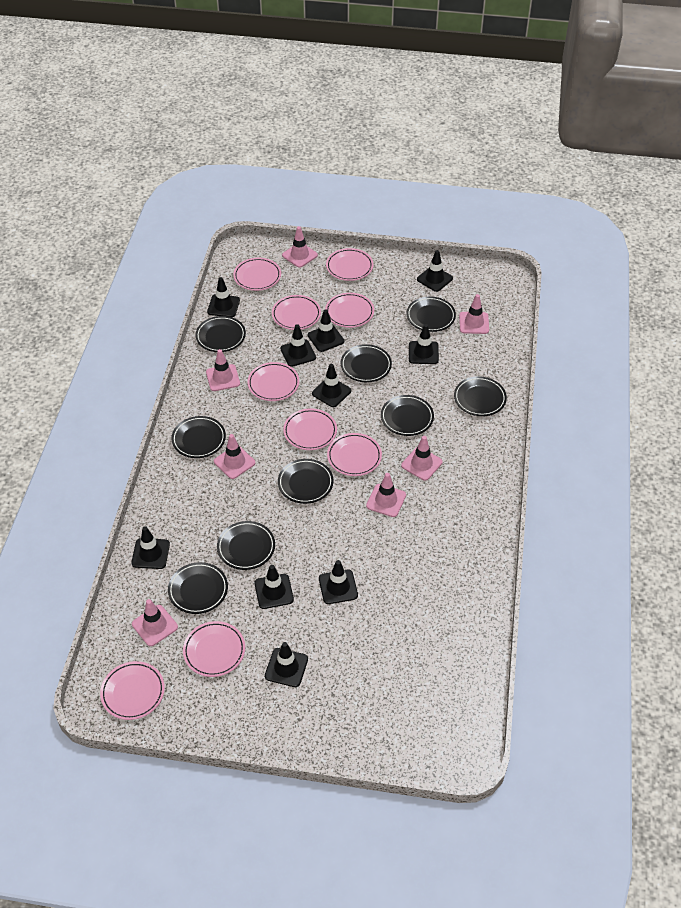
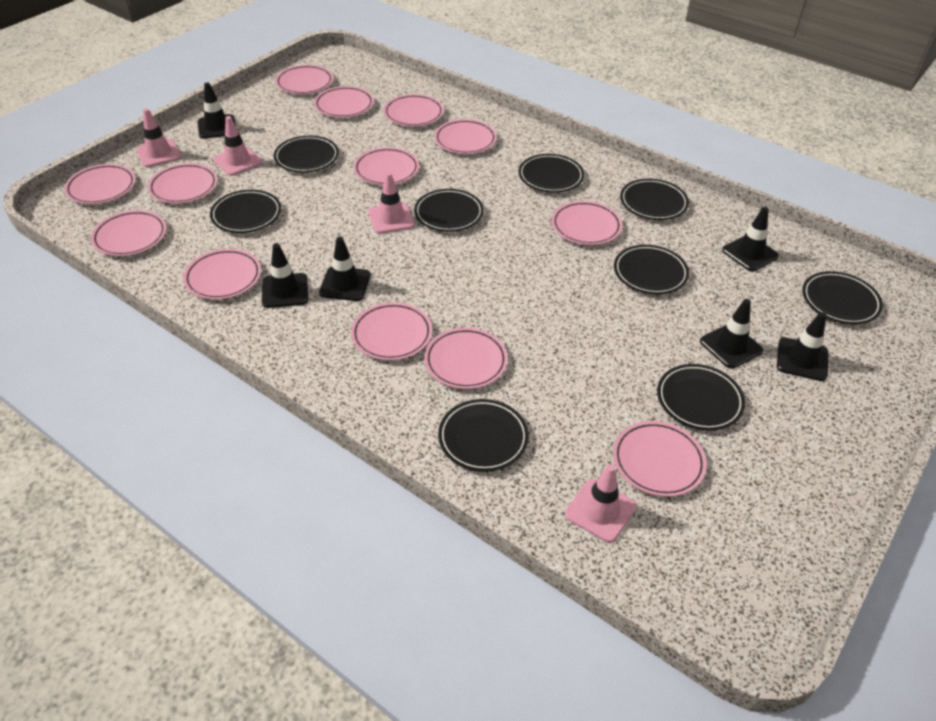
black traffic cone: 10 -> 6
pink plate: 9 -> 13
pink traffic cone: 7 -> 4

